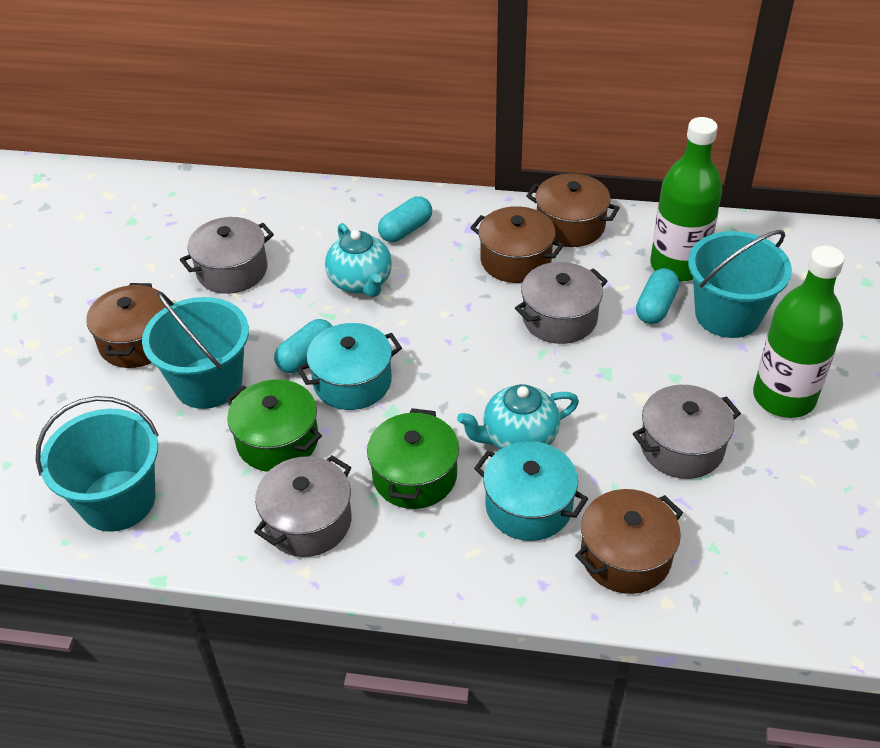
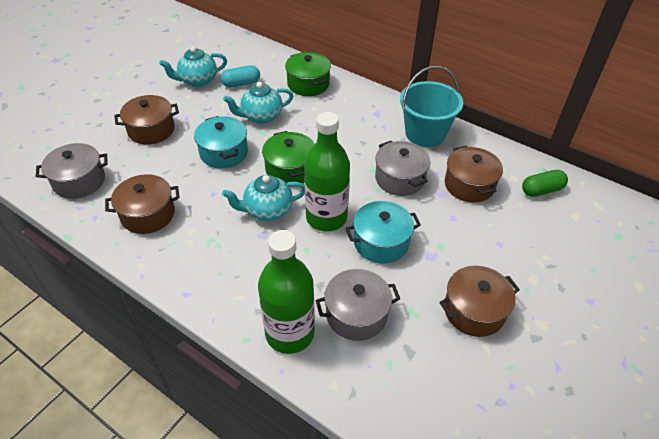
green capsule: 0 -> 1
grey pot: 4 -> 3
turquoise bucket: 3 -> 1
turquoise capsule: 3 -> 1
turquoise teapot: 2 -> 3

